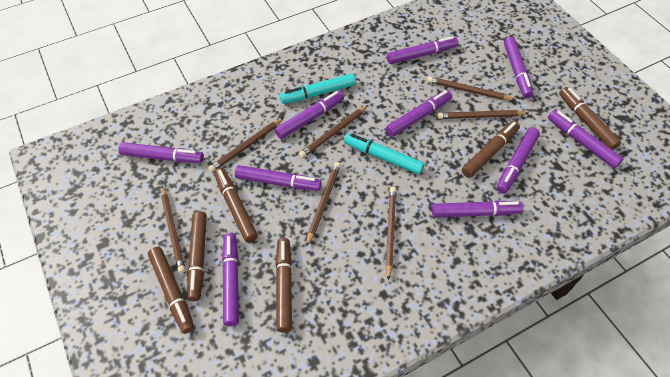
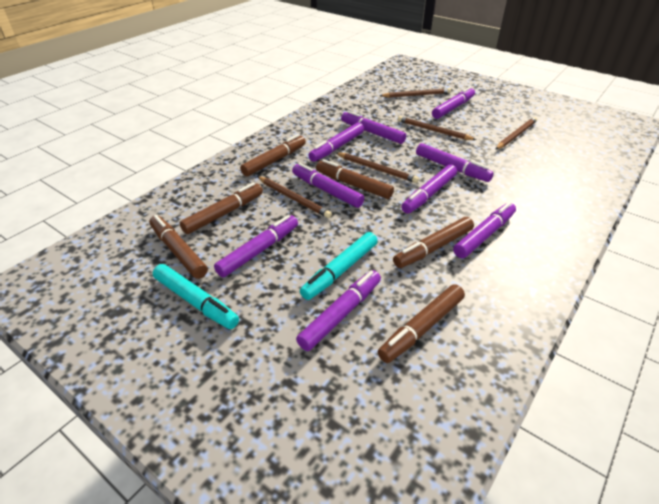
brown pencil: 7 -> 5
purple marker: 10 -> 9

